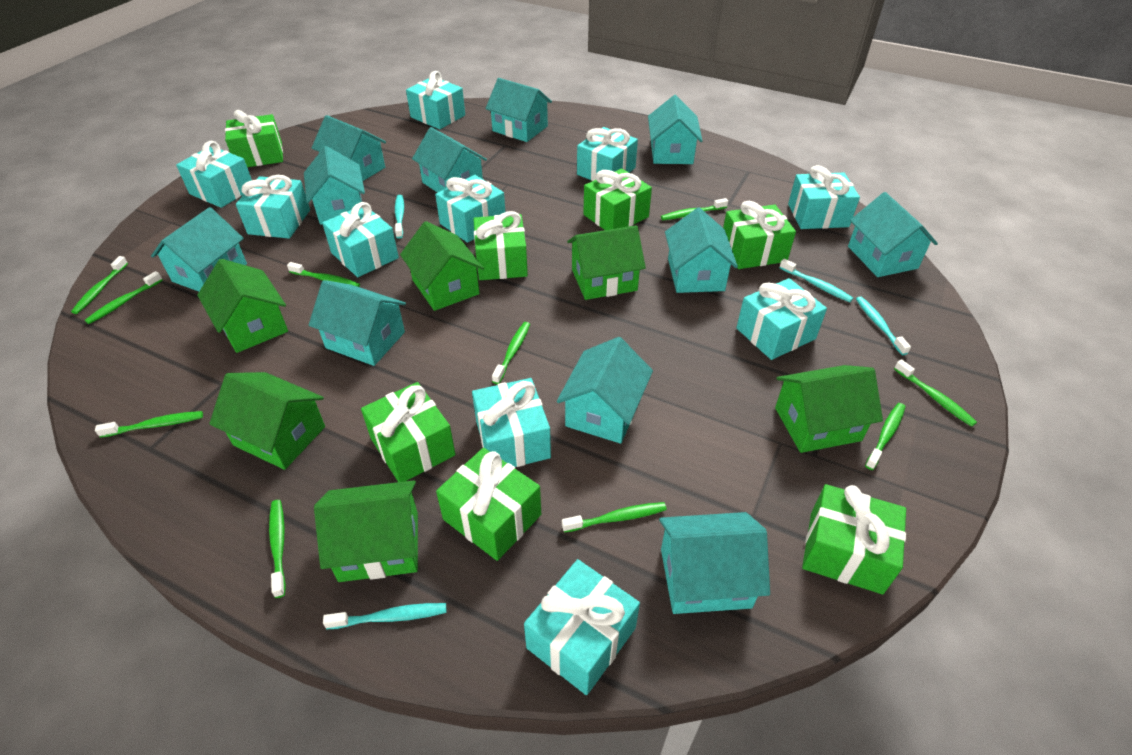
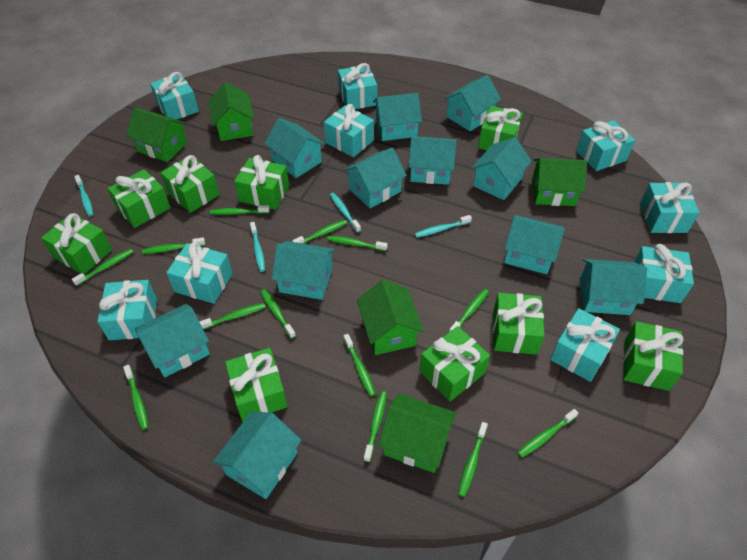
green gift: 7 -> 9
green house: 6 -> 5
green toothbrush: 10 -> 13
turquoise gift: 10 -> 9

